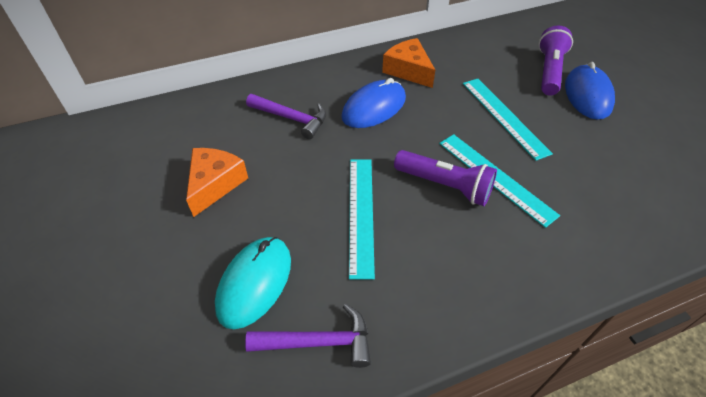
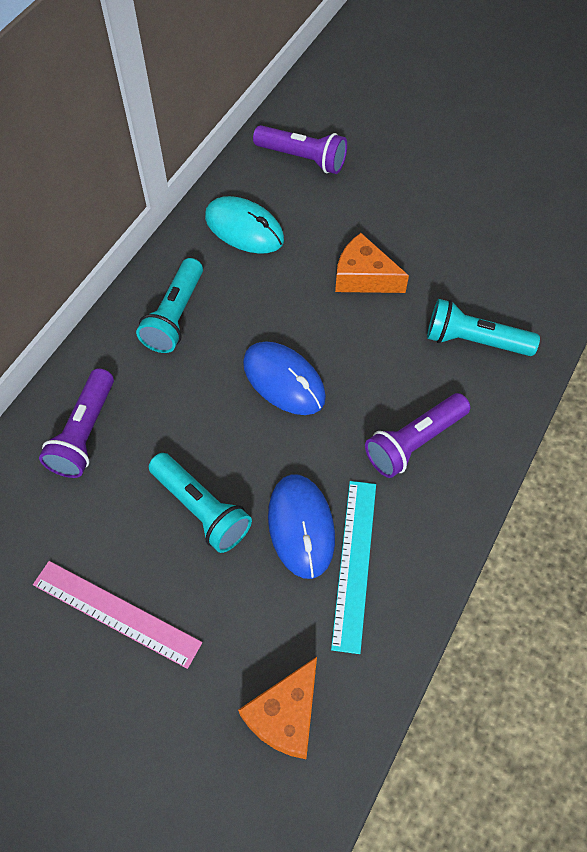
pink ruler: 0 -> 1
purple flashlight: 2 -> 3
purple hammer: 2 -> 0
turquoise flashlight: 0 -> 3
turquoise ruler: 3 -> 1

